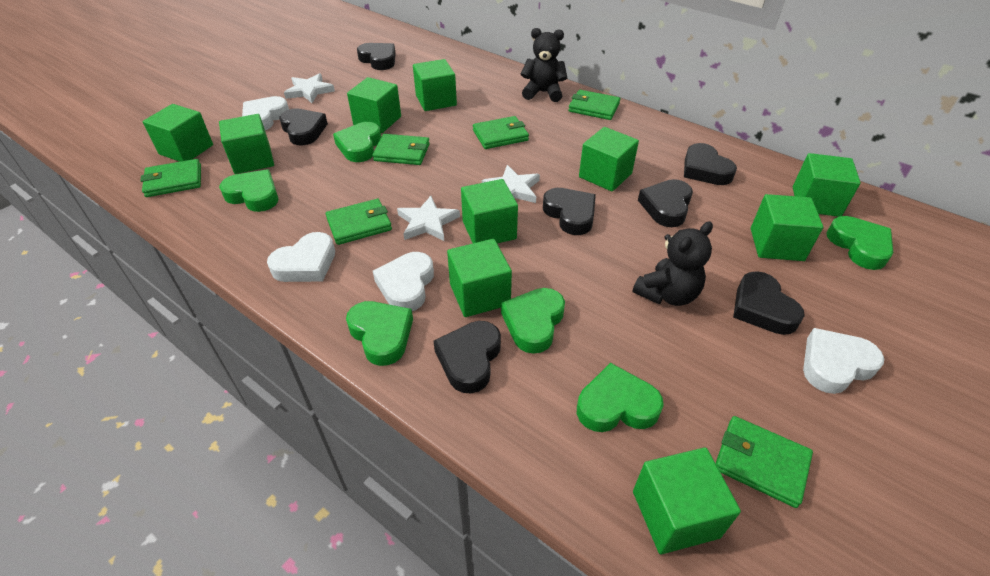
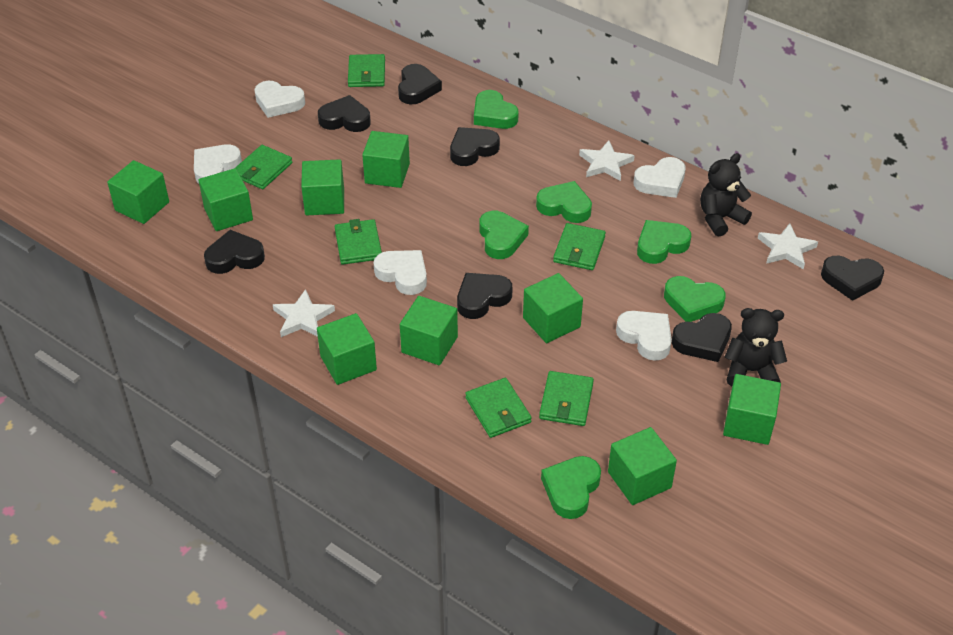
green cube: 10 -> 9
white heart: 4 -> 5

